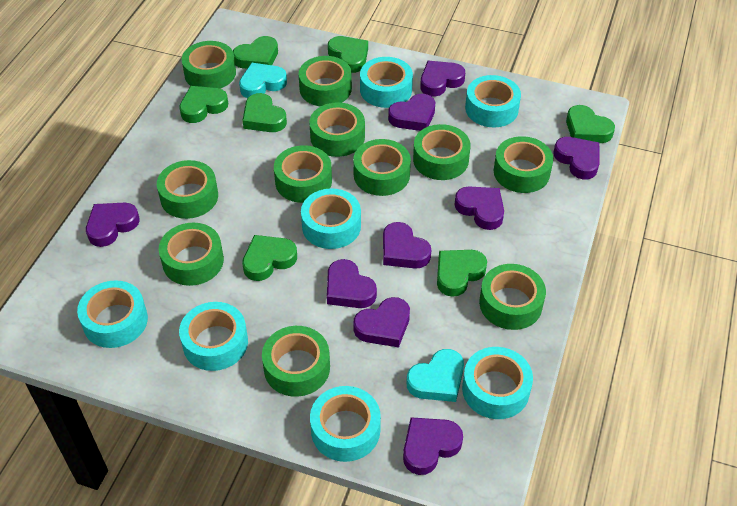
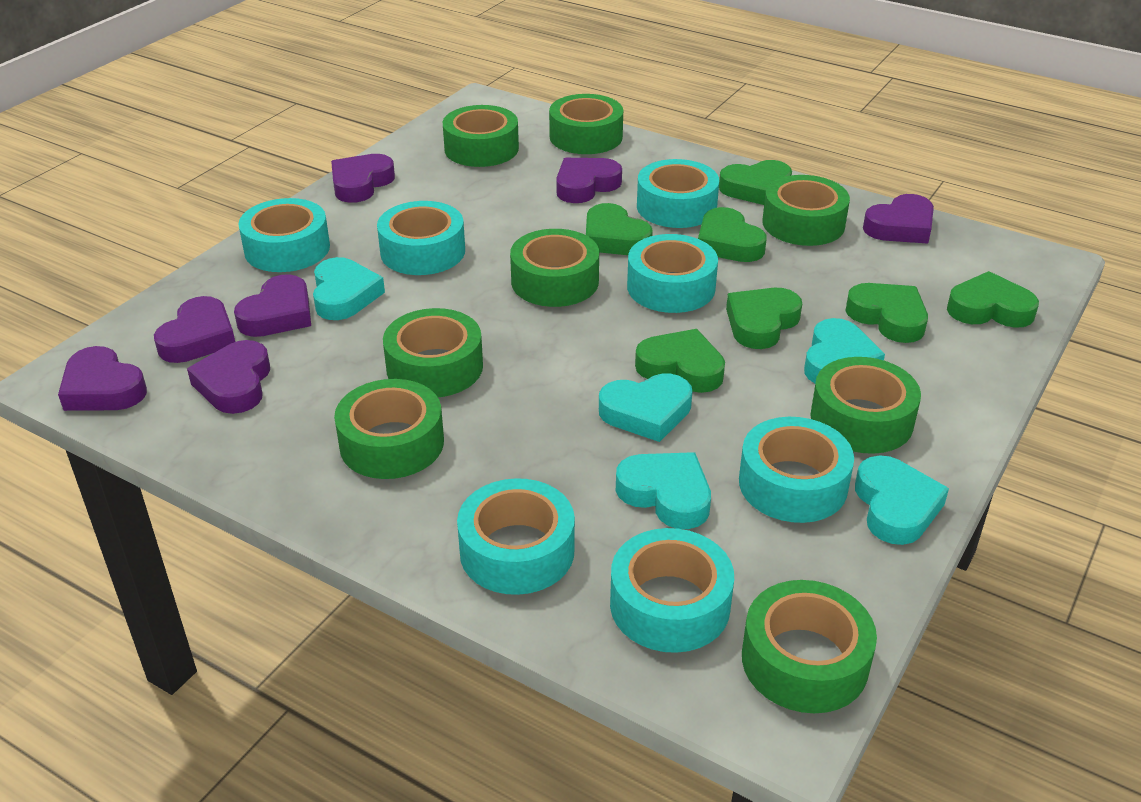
green tape: 11 -> 8
purple heart: 9 -> 7
turquoise heart: 2 -> 5

